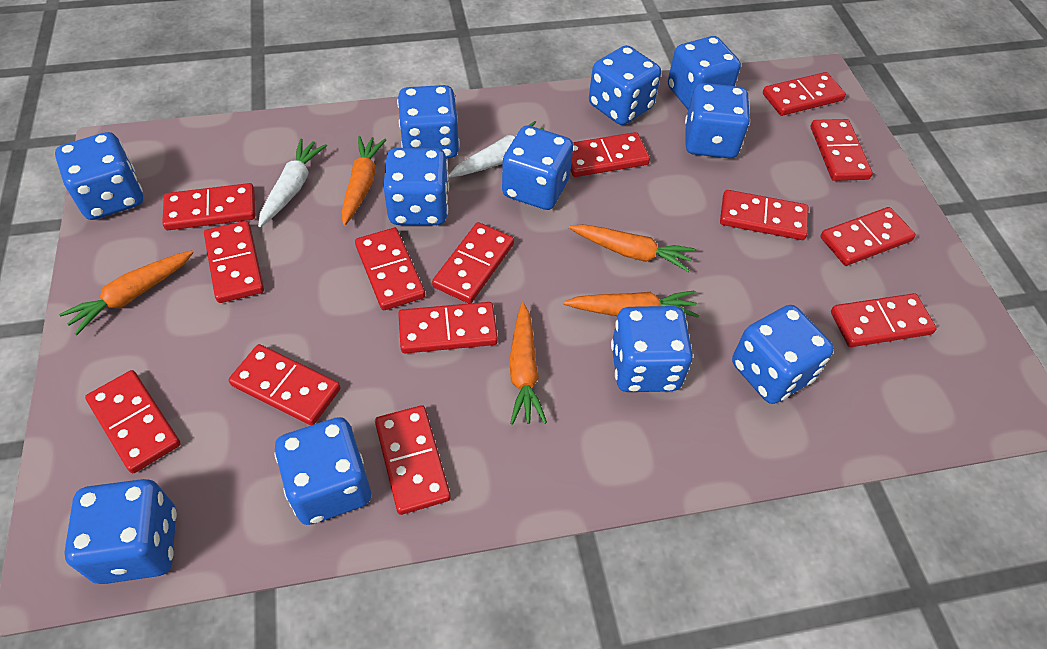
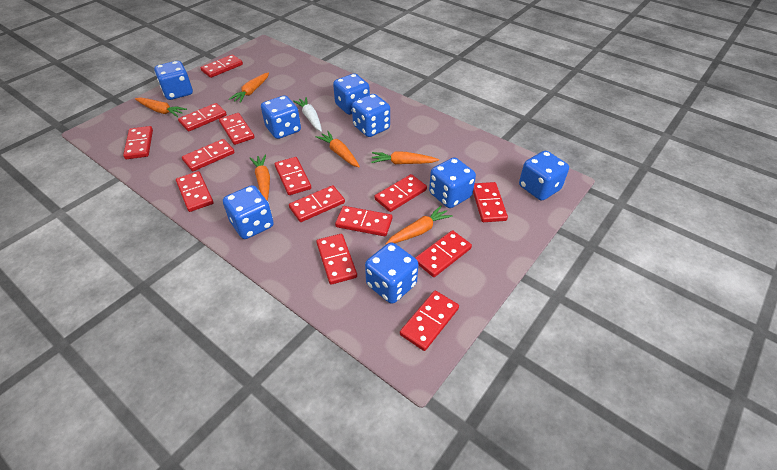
blue dice: 11 -> 8
orange carrot: 5 -> 6
white carrot: 2 -> 1

